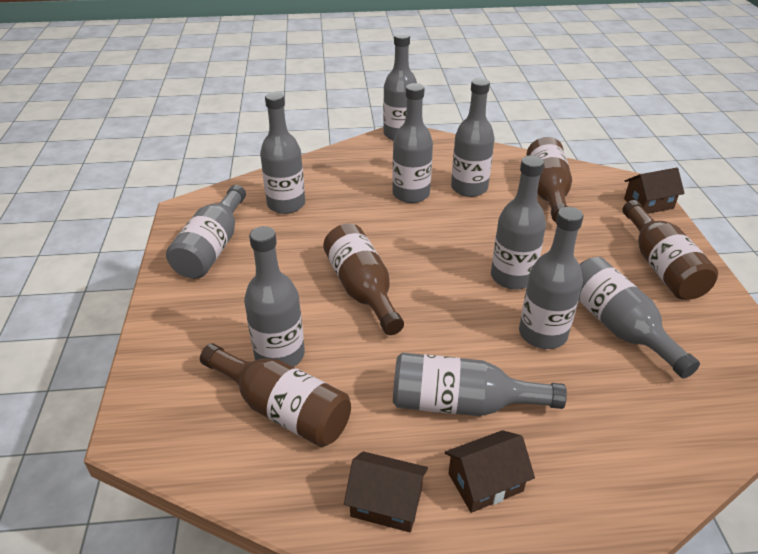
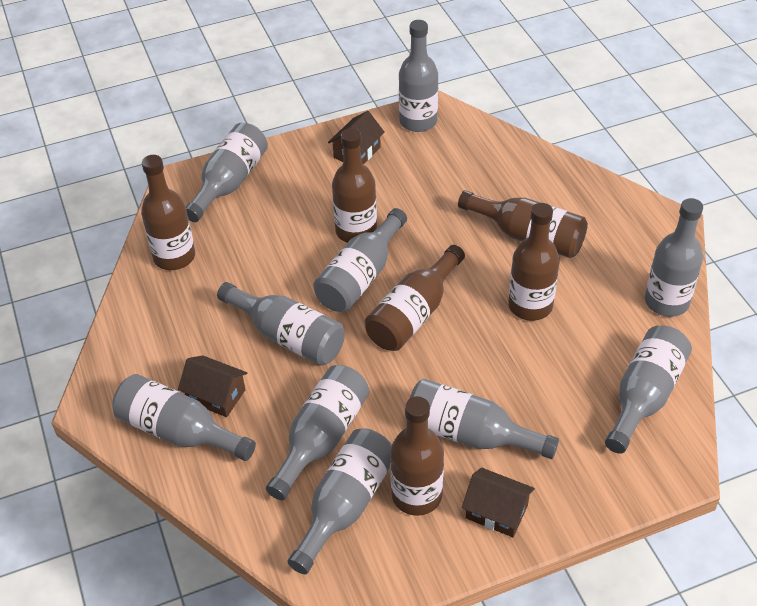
brown bottle: 4 -> 6

